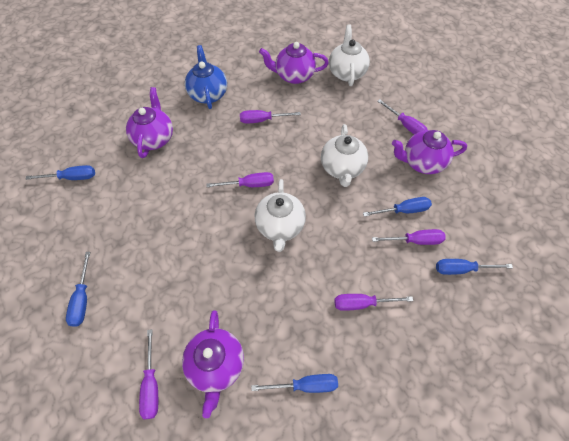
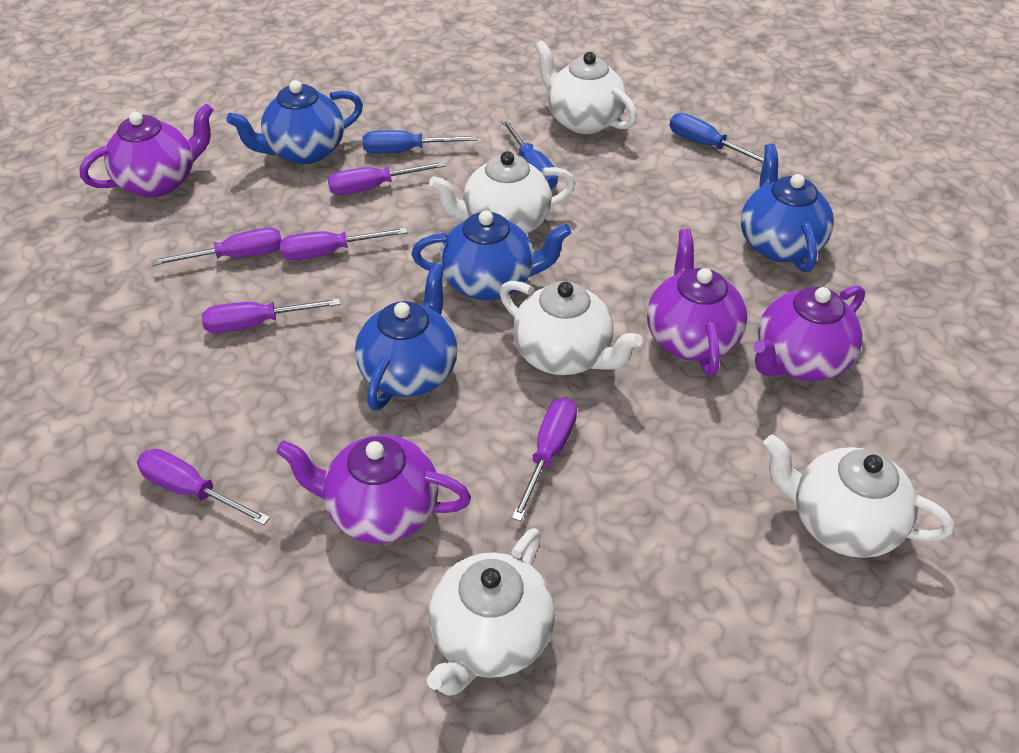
blue screwdriver: 5 -> 3
blue teapot: 1 -> 4
white teapot: 3 -> 5

